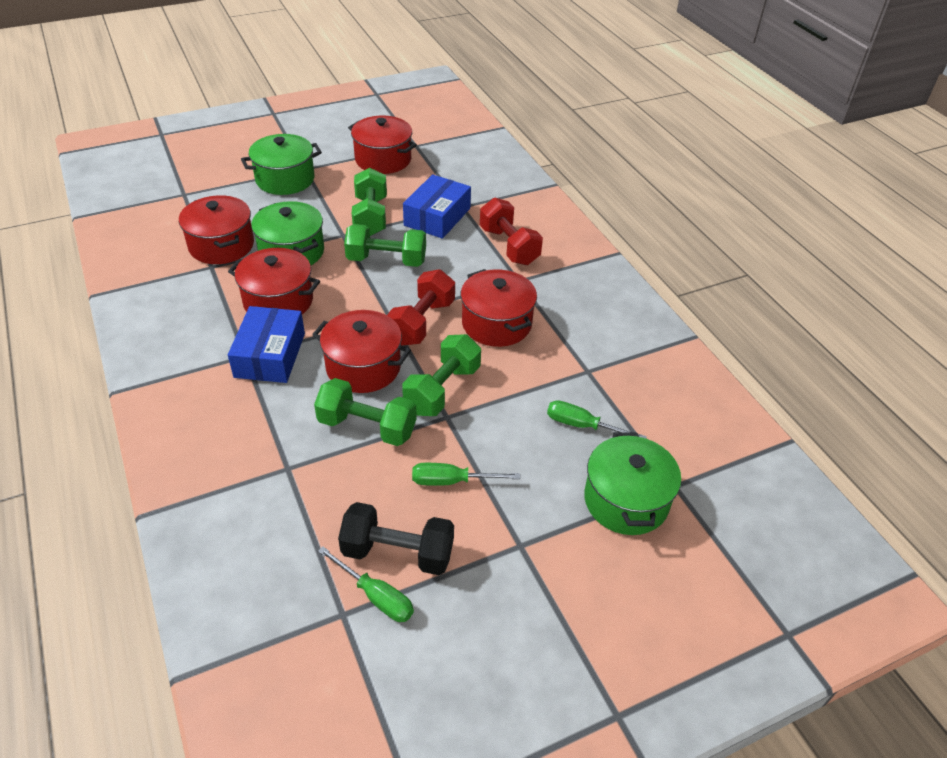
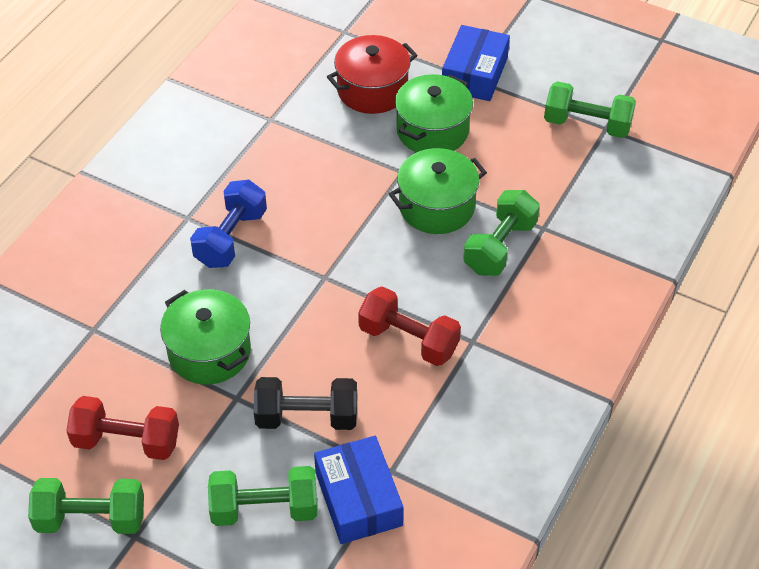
blue dumbbell: 0 -> 1
green screwdriver: 3 -> 0
red pot: 5 -> 1

